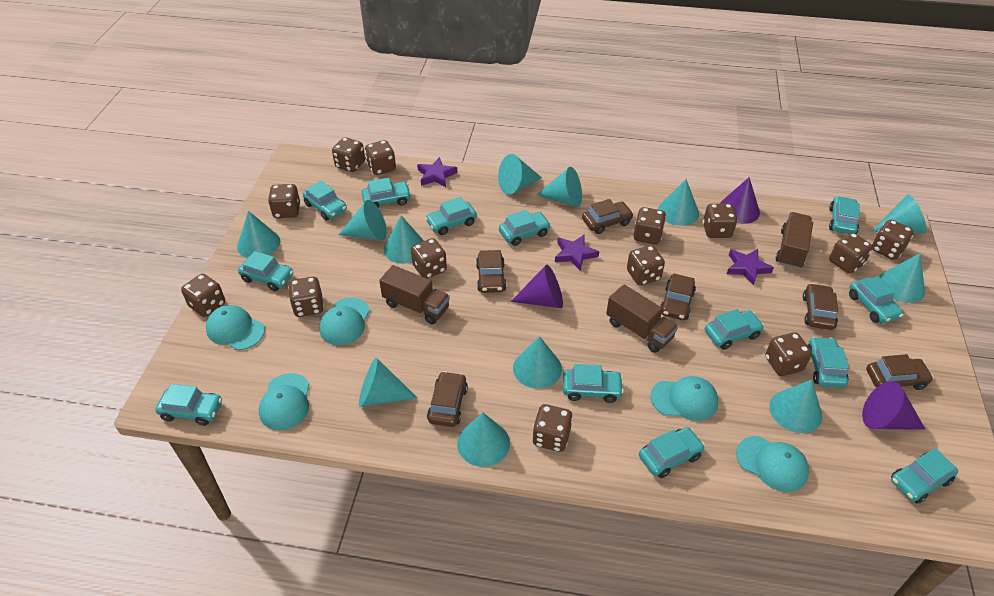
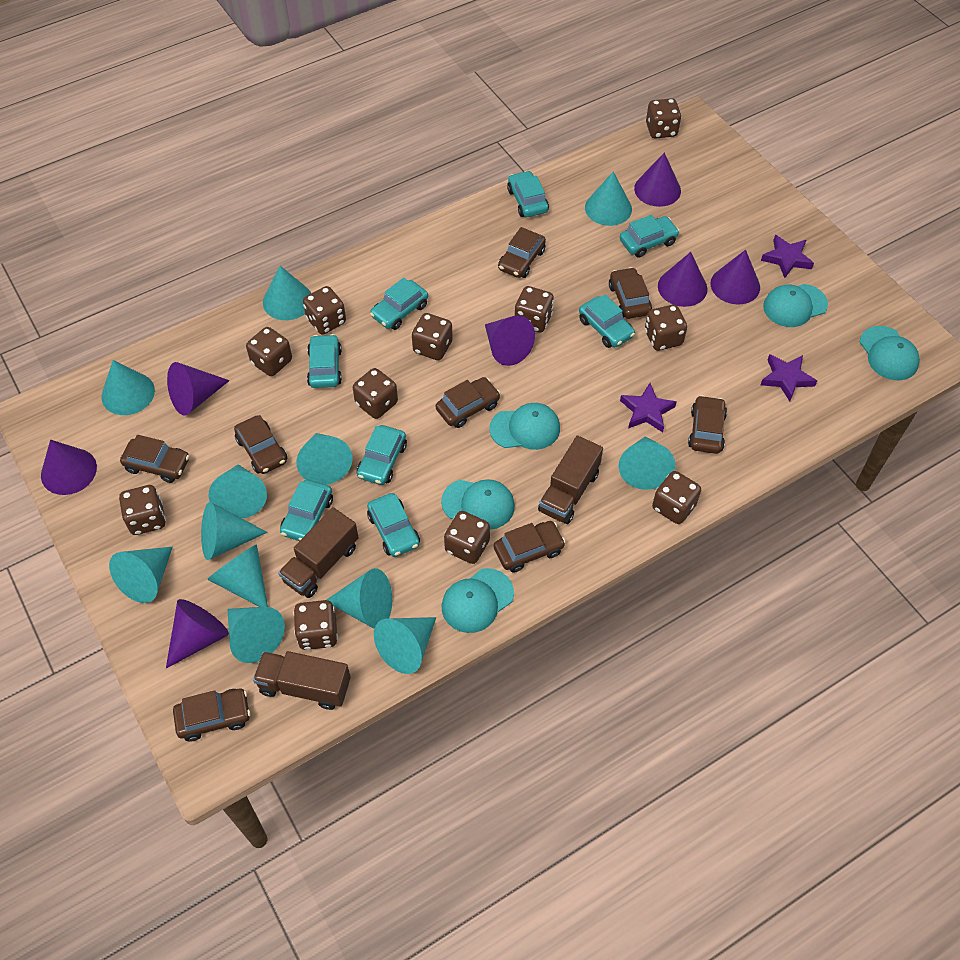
brown car: 6 -> 8
brown dice: 13 -> 11
purple cone: 3 -> 7
turquoise car: 13 -> 8

